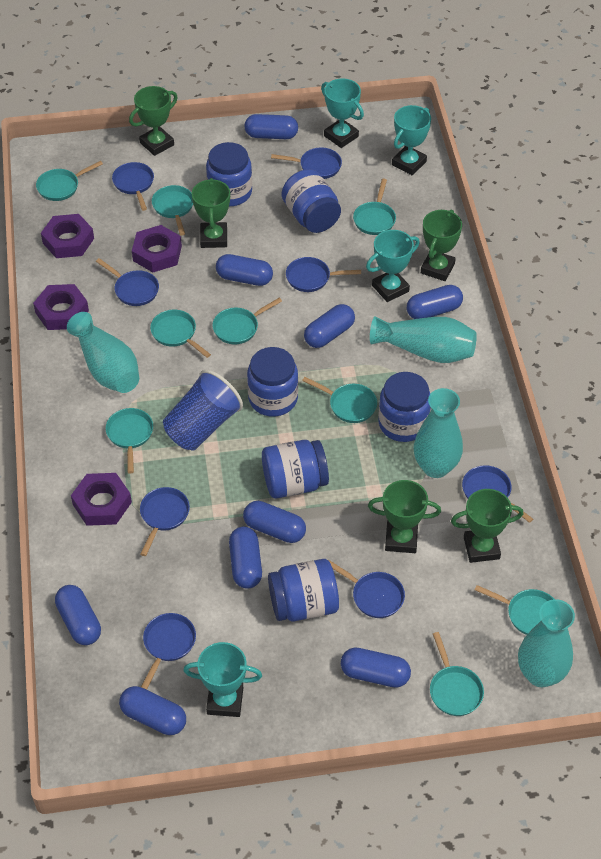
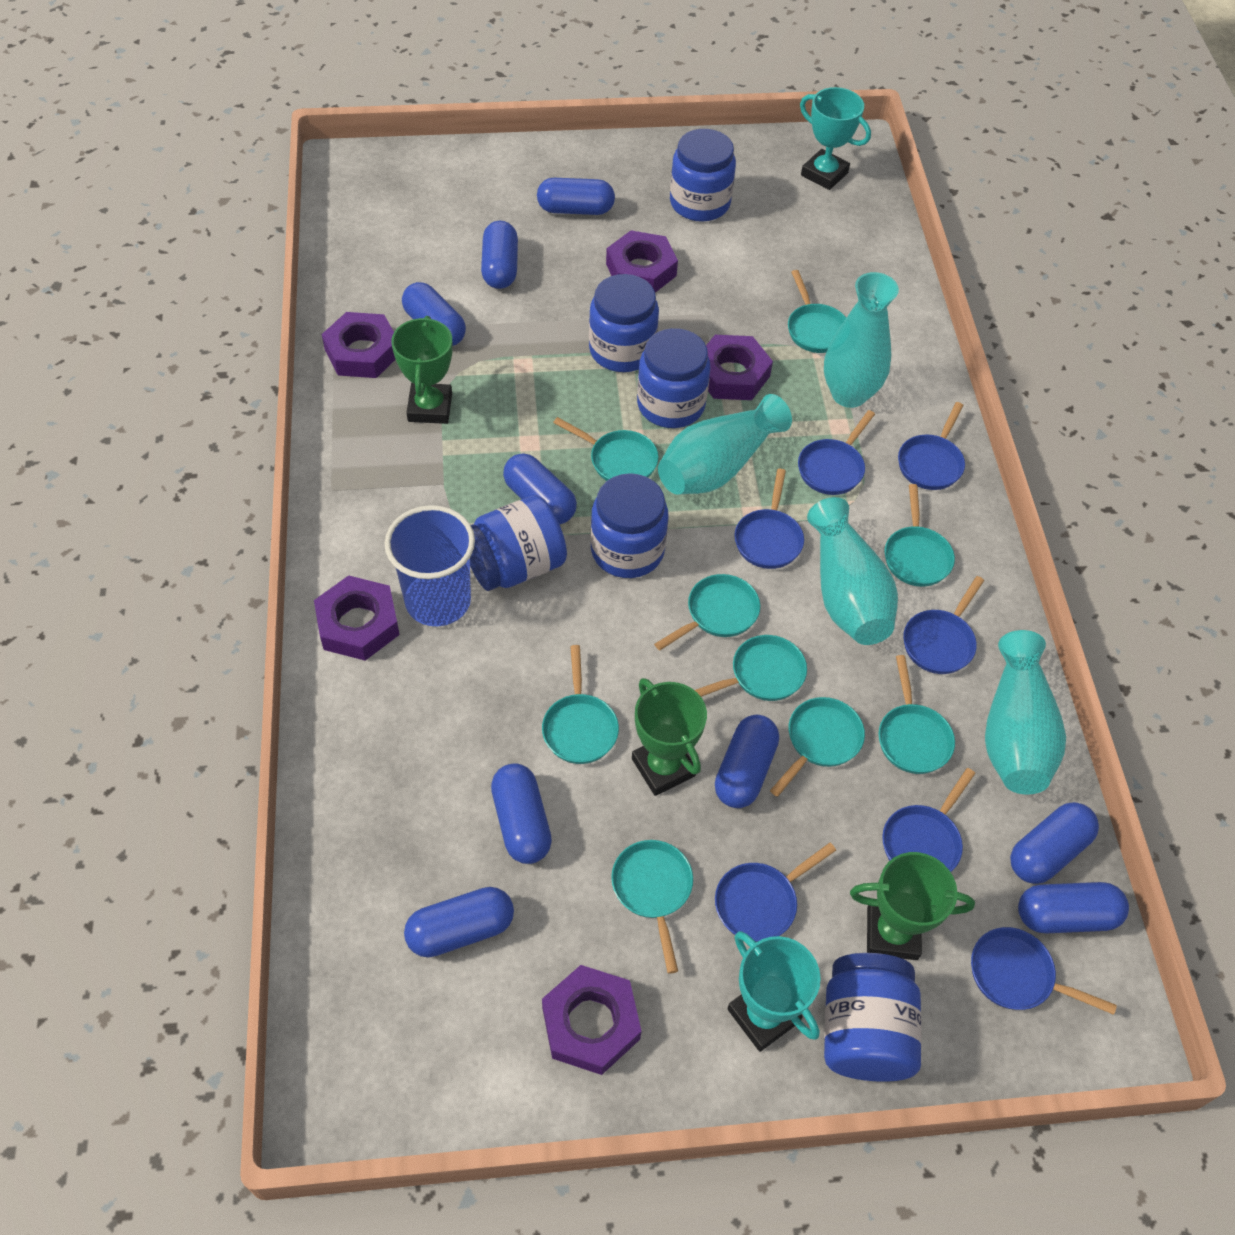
blue pan: 8 -> 7
green trophy: 5 -> 3
purple nut: 4 -> 5
turquoise trophy: 4 -> 2

